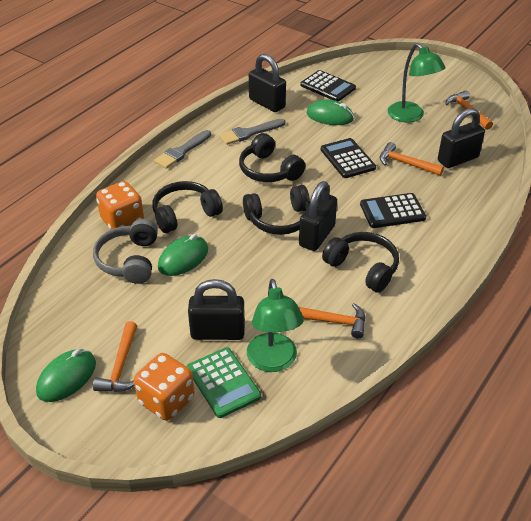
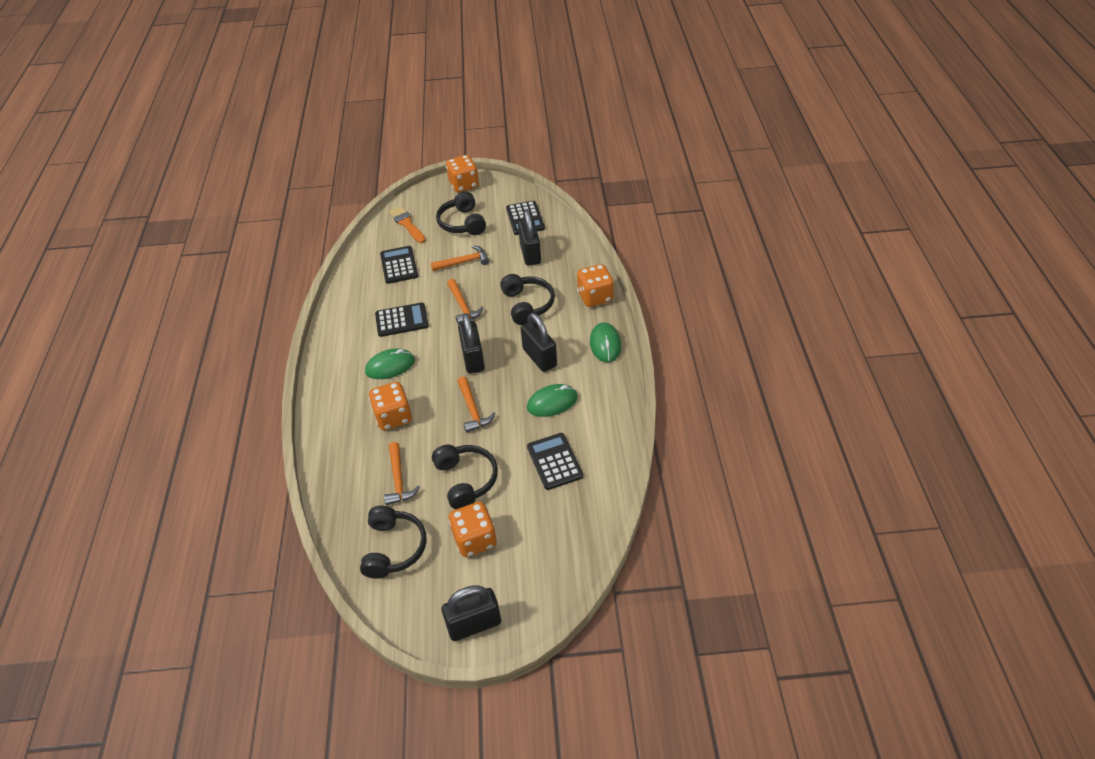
black calculator: 3 -> 4
green calculator: 1 -> 0
green lamp: 2 -> 0
grey brush: 2 -> 0
grey headphones: 1 -> 0
orange brush: 0 -> 1
orange dice: 2 -> 4

